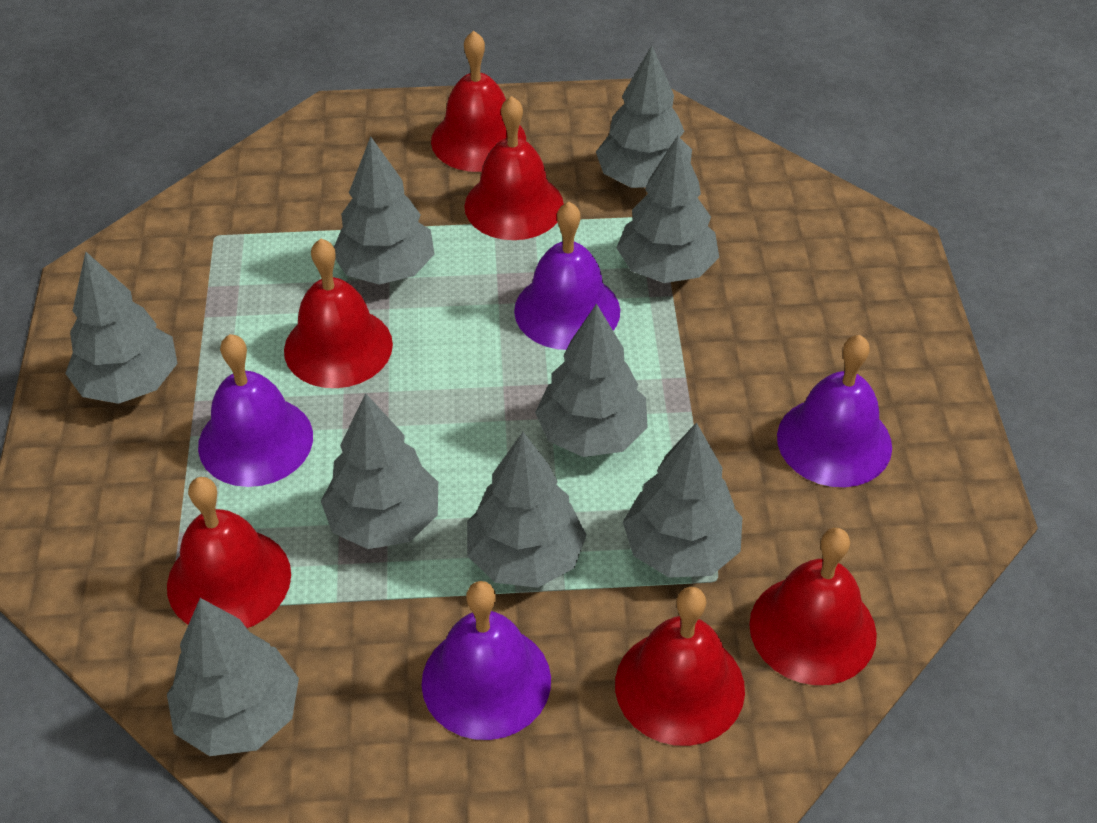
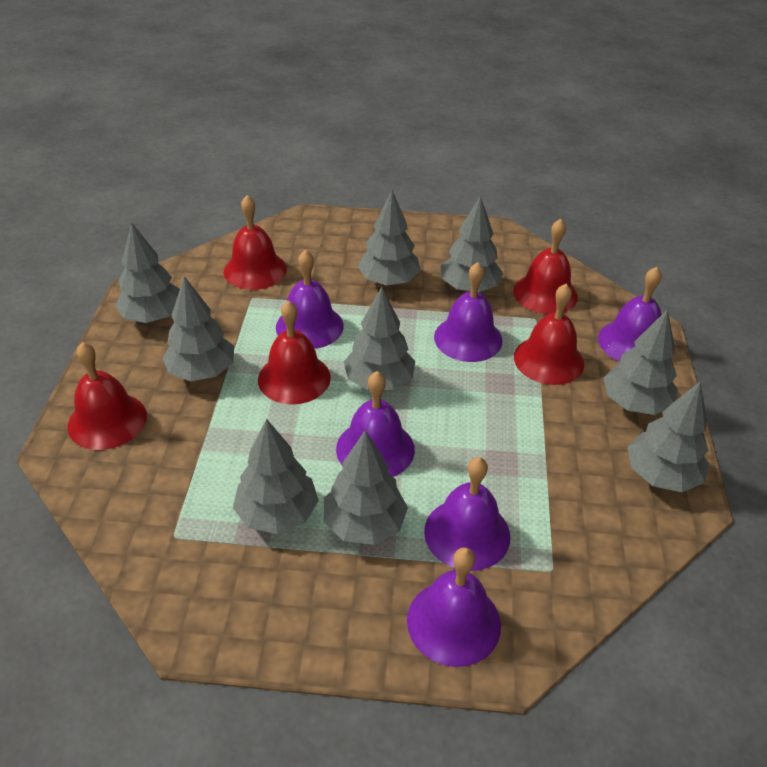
purple bell: 4 -> 6
red bell: 6 -> 5

